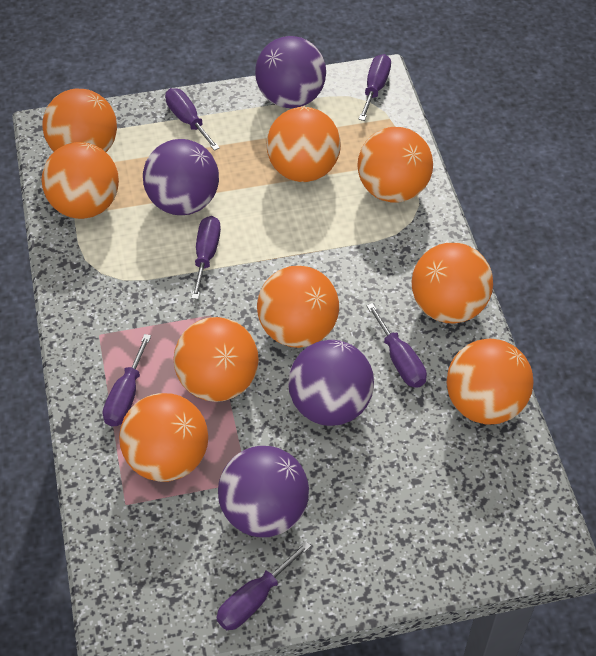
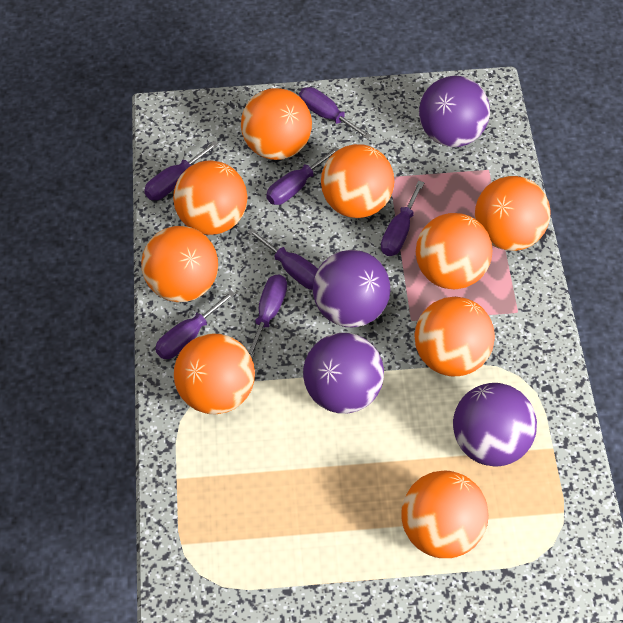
purple screwdriver: 6 -> 7

